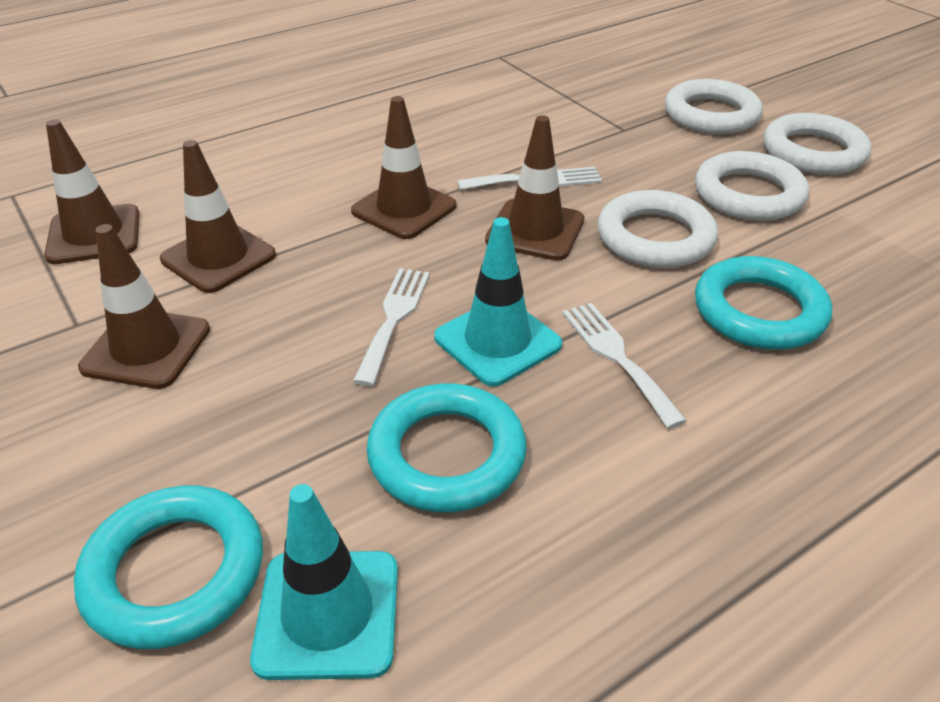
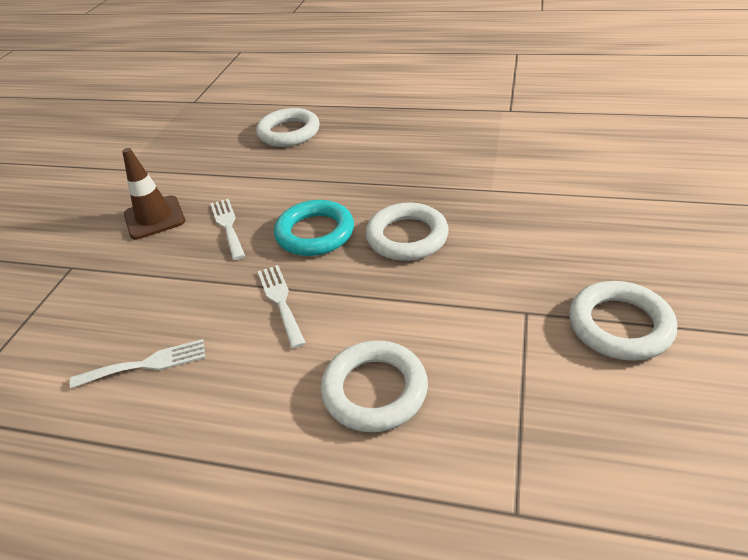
brown traffic cone: 5 -> 1
turquoise ring: 3 -> 1
turquoise traffic cone: 2 -> 0

